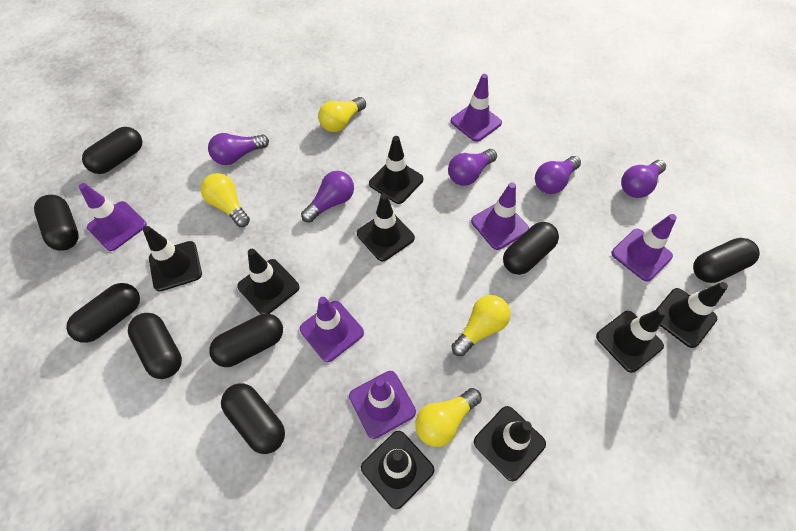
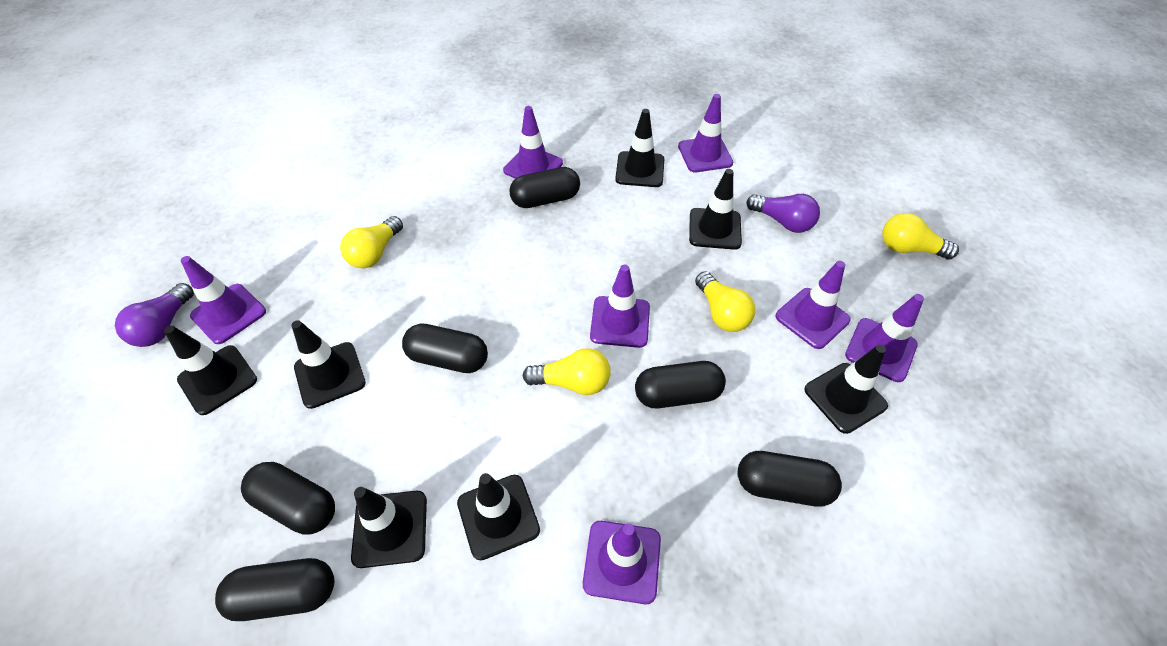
black capsule: 8 -> 6
black traffic cone: 8 -> 7
purple light bulb: 5 -> 2
purple traffic cone: 6 -> 7

